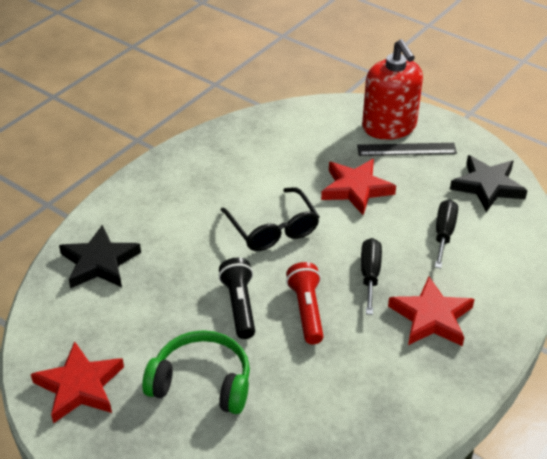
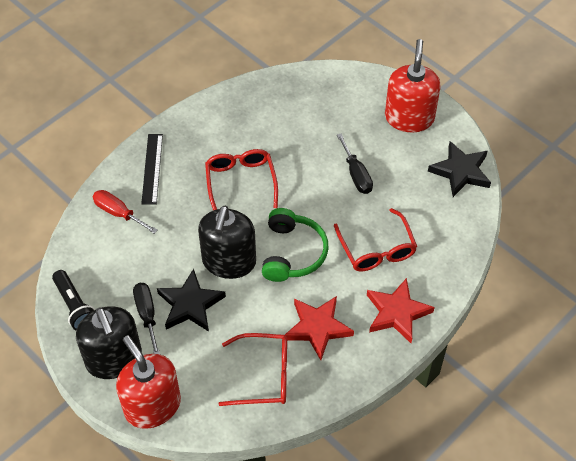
black glasses: 1 -> 0
black soap dispenser: 0 -> 2
red flashlight: 1 -> 0
red glasses: 0 -> 3
red screwdriver: 0 -> 1
red soap dispenser: 1 -> 2
red star: 3 -> 2

